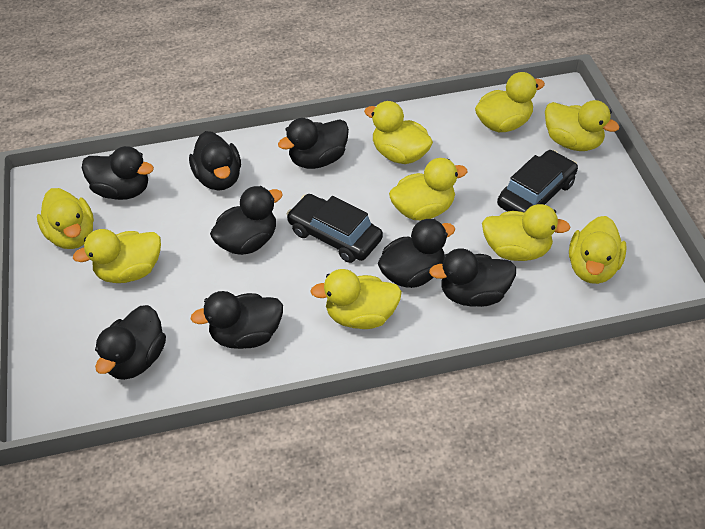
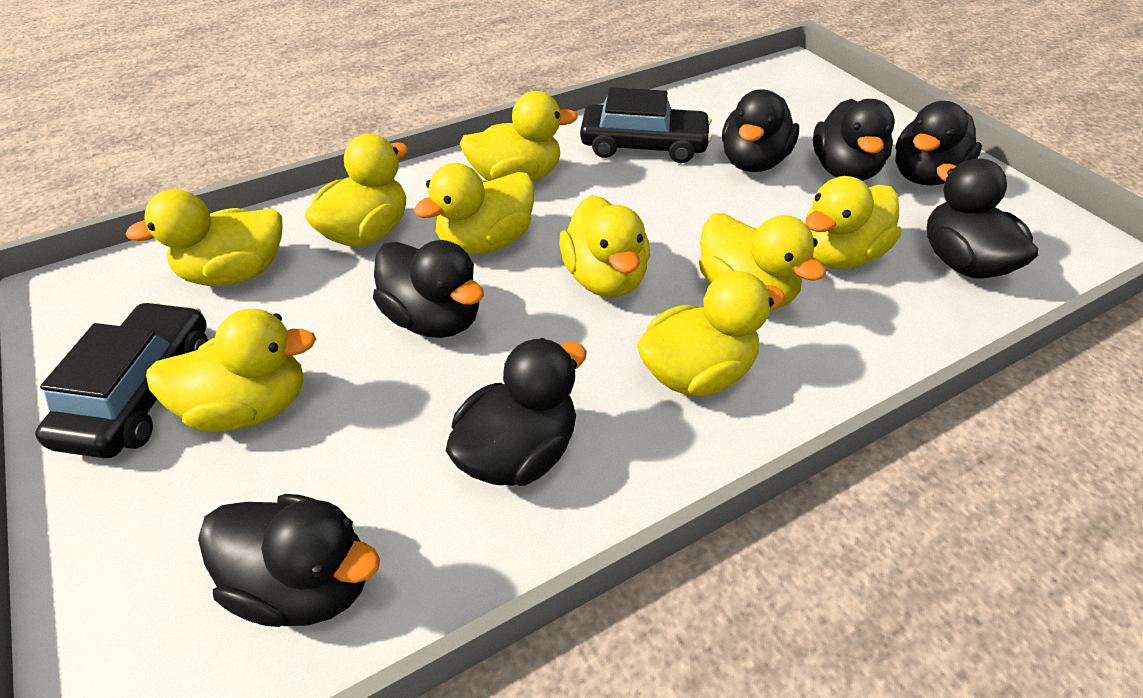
black duck: 8 -> 7

